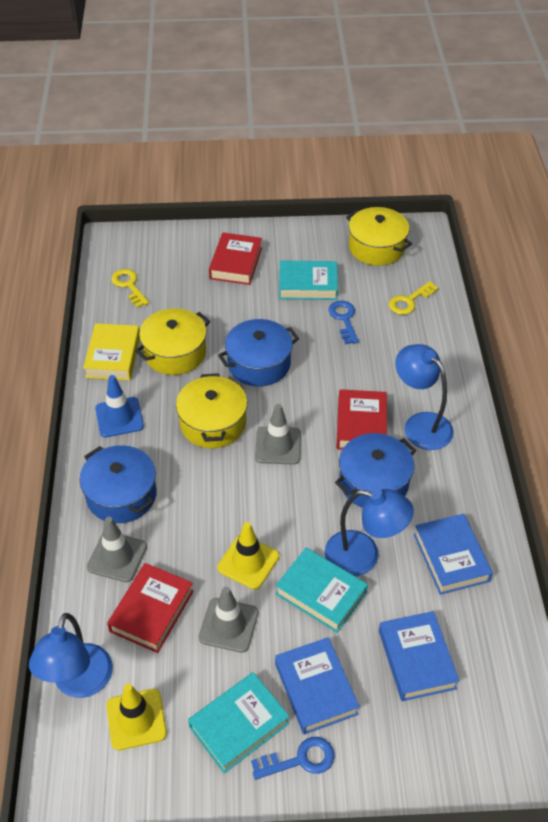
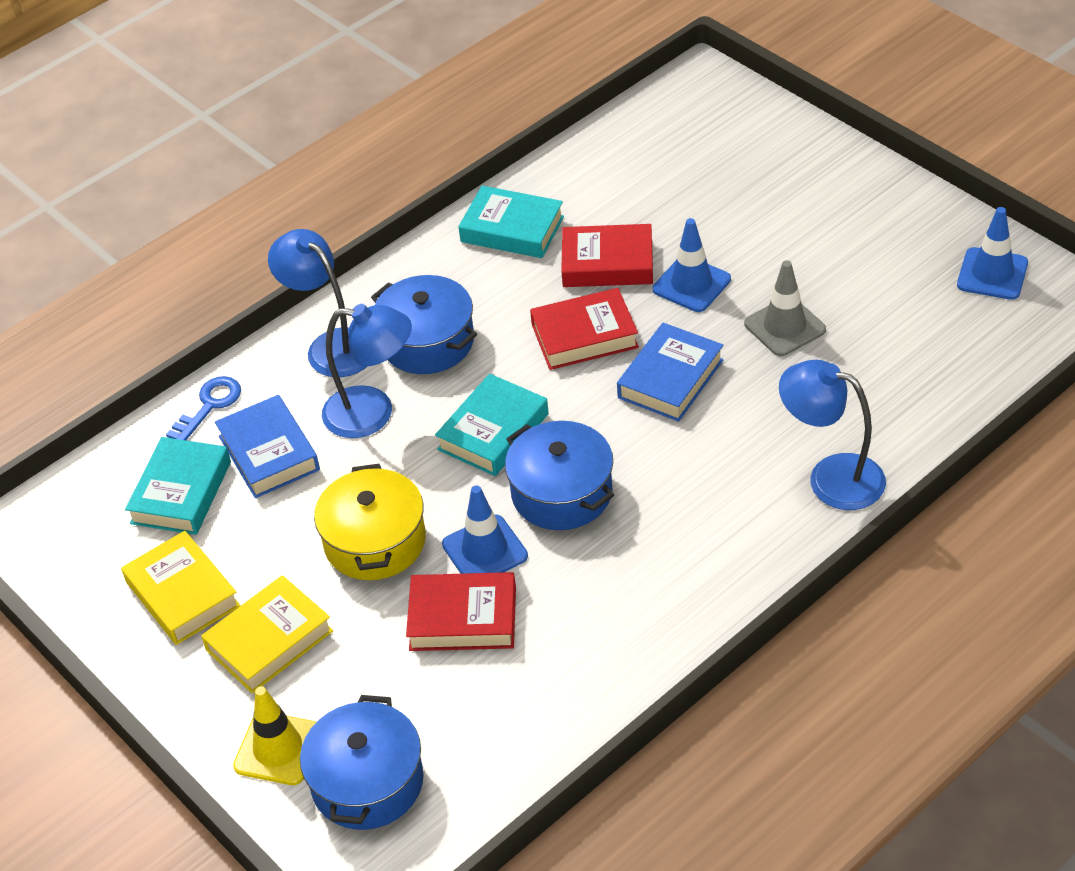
blue book: 3 -> 2
blue key: 2 -> 1
blue traffic cone: 1 -> 3
grey traffic cone: 3 -> 1
yellow book: 1 -> 2
yellow key: 2 -> 0
yellow pot: 3 -> 1
yellow traffic cone: 2 -> 1

